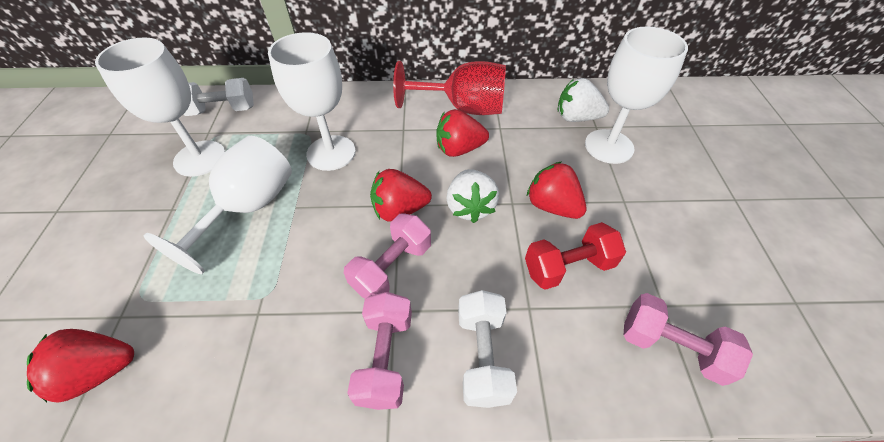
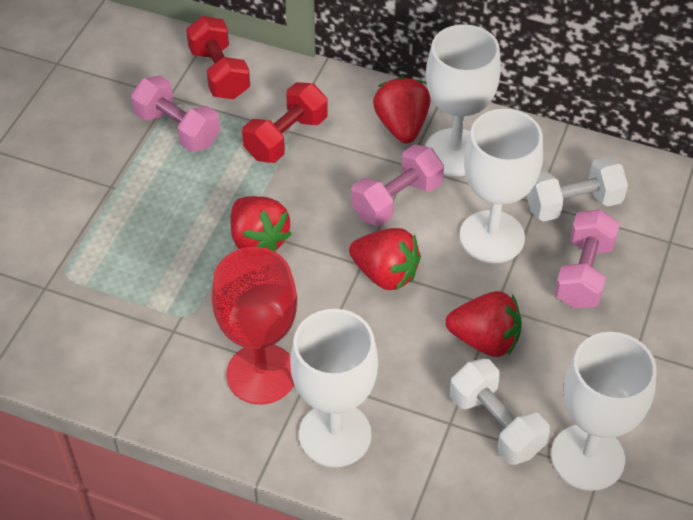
red dumbbell: 1 -> 2
white strawberry: 2 -> 0

